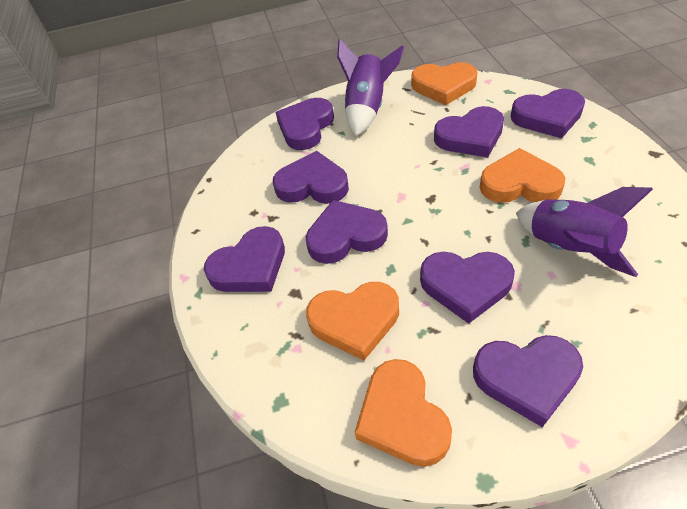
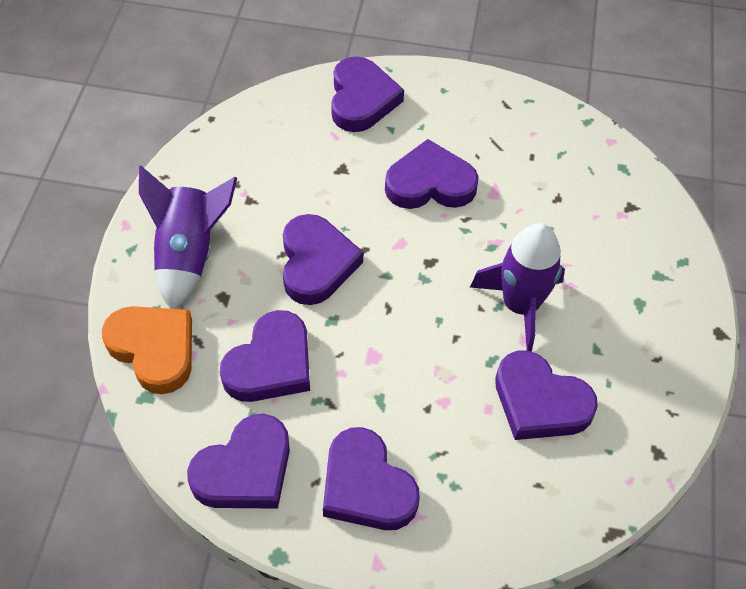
orange heart: 4 -> 1
purple heart: 8 -> 7

